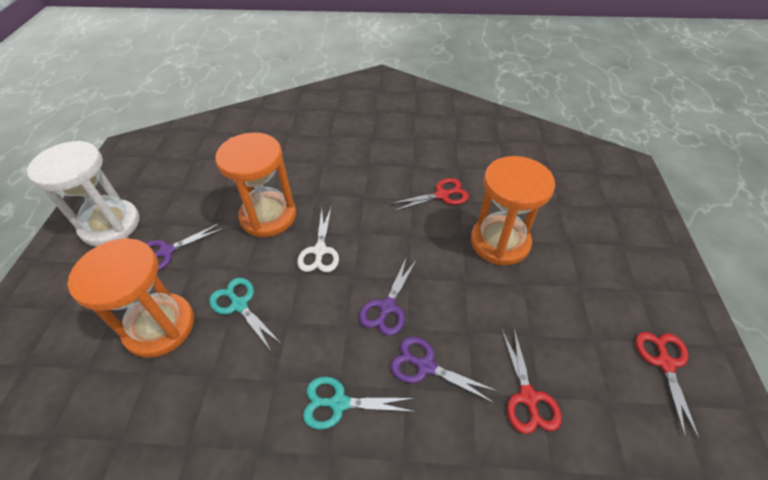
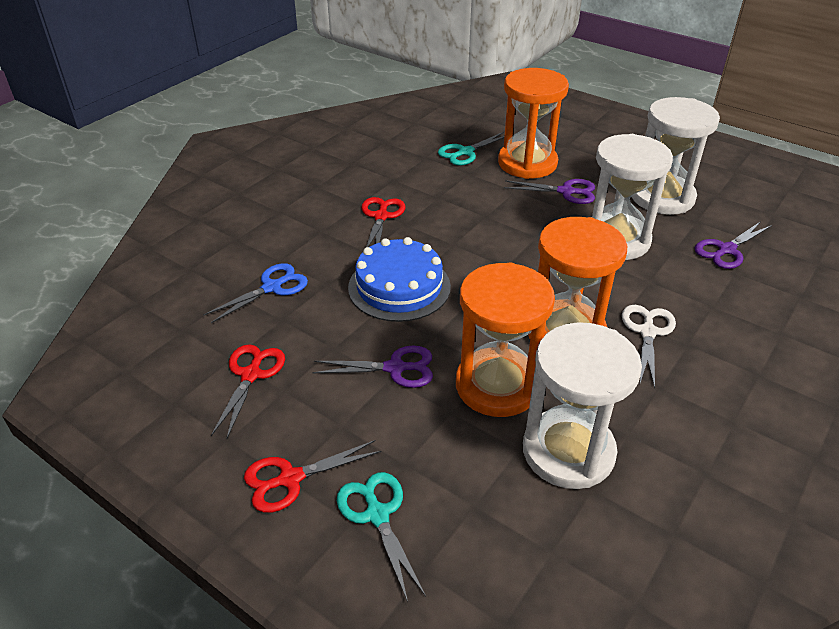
blue cake: 0 -> 1
blue scissors: 0 -> 1
white hourglass: 1 -> 3

